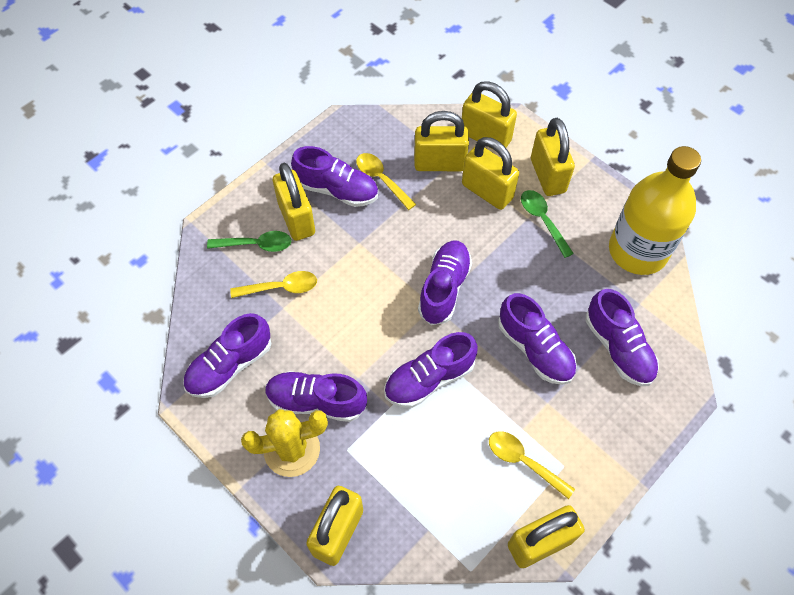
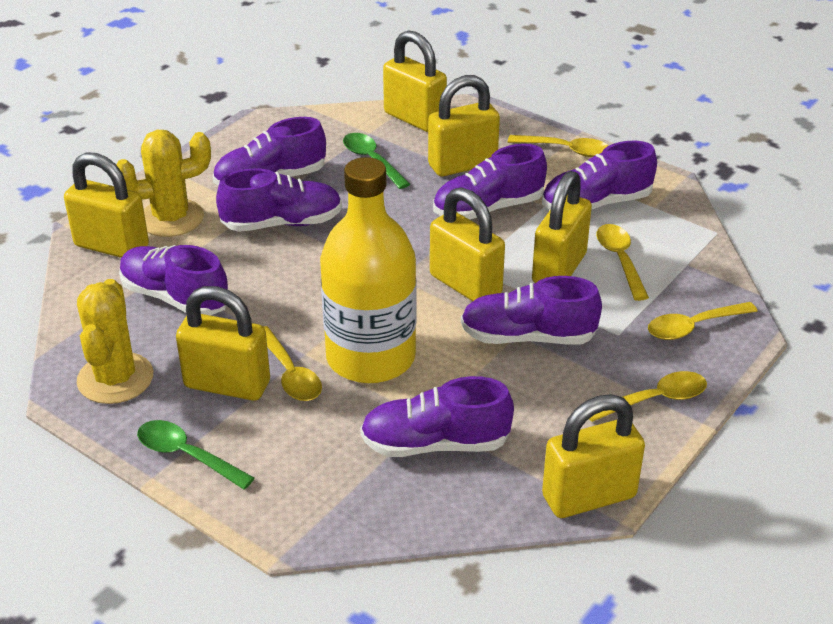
yellow cactus: 1 -> 2
yellow spoon: 3 -> 5

